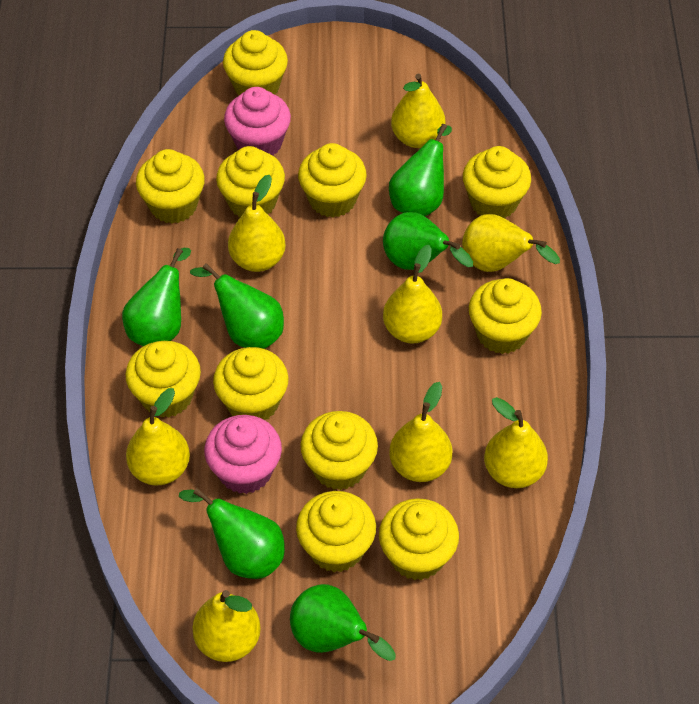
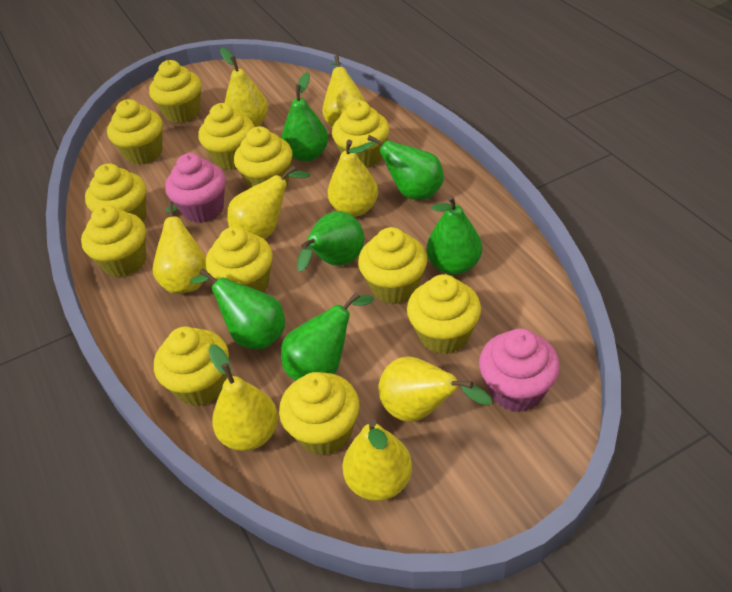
yellow cupcake: 11 -> 12

